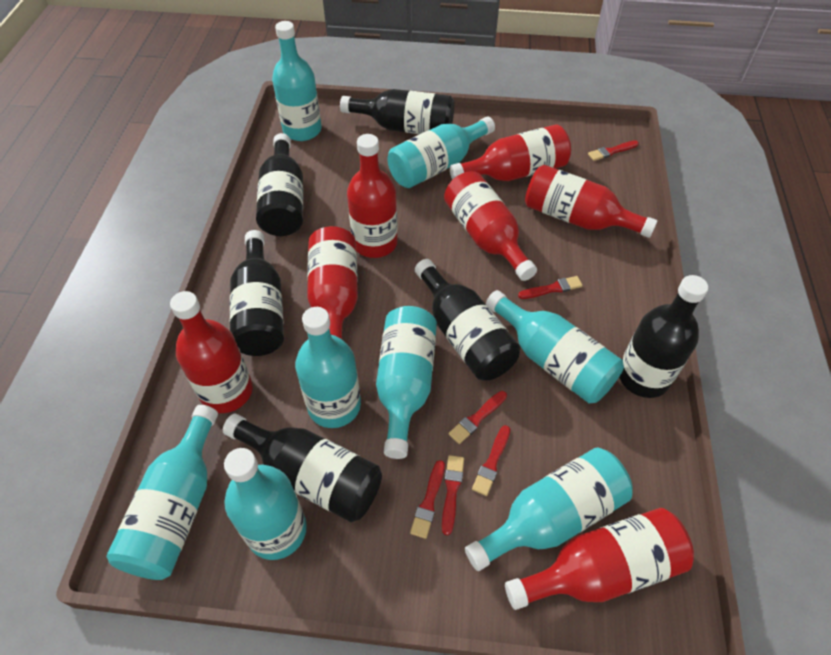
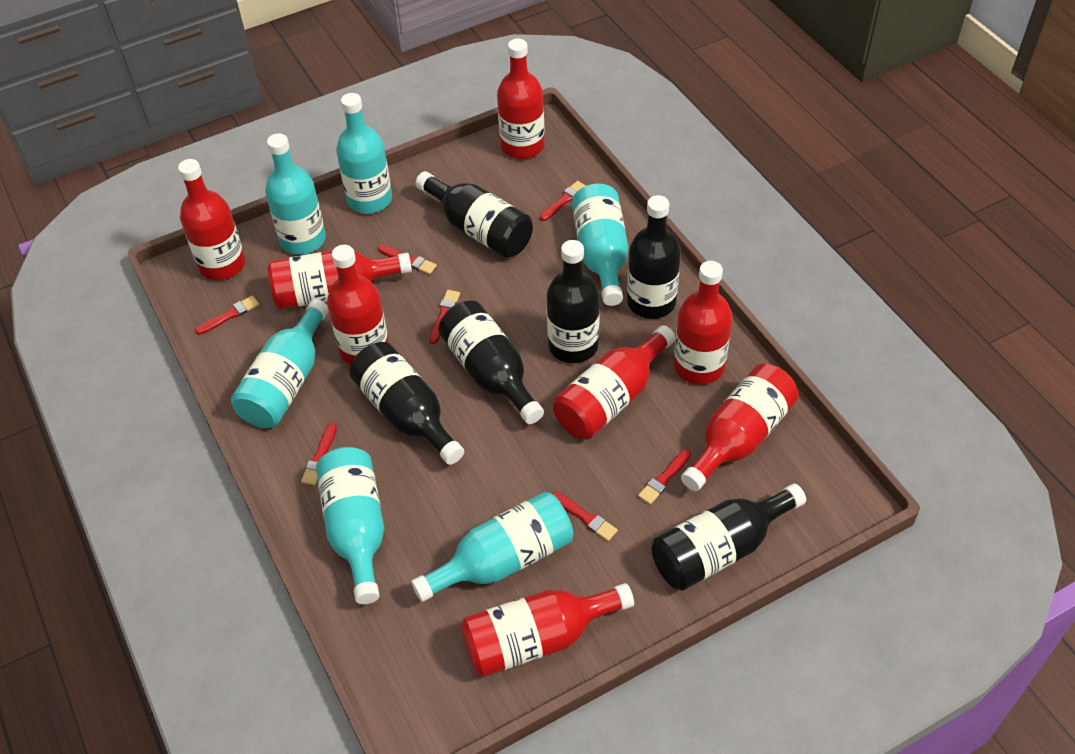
red bottle: 7 -> 8
red brush: 6 -> 7
turquoise bottle: 8 -> 6

